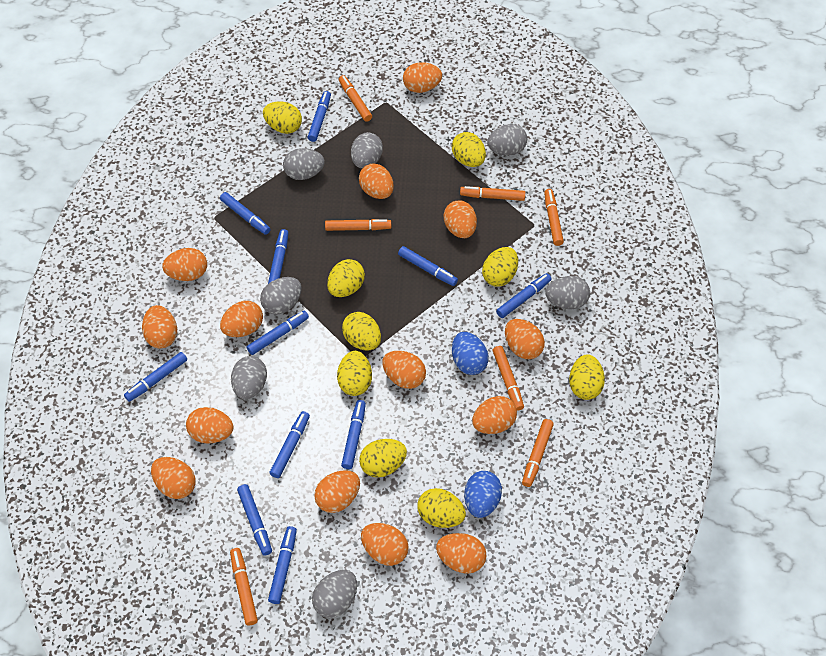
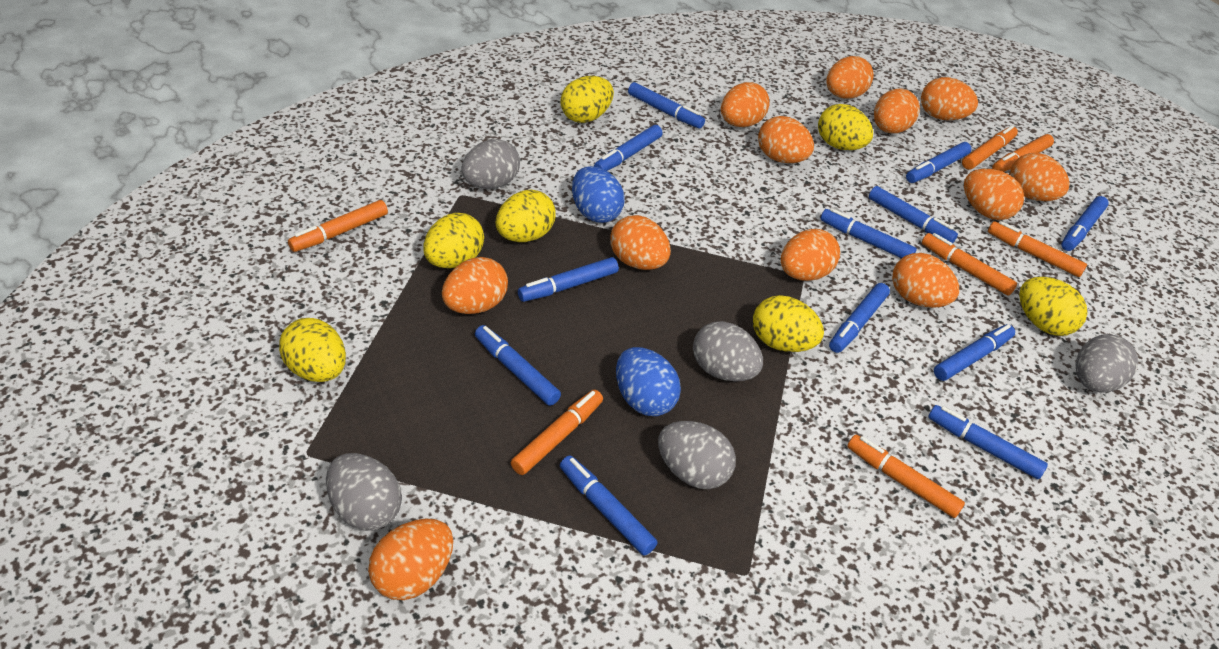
blue marker: 11 -> 12
grey egg: 7 -> 5
orange egg: 14 -> 12
yellow egg: 9 -> 7

